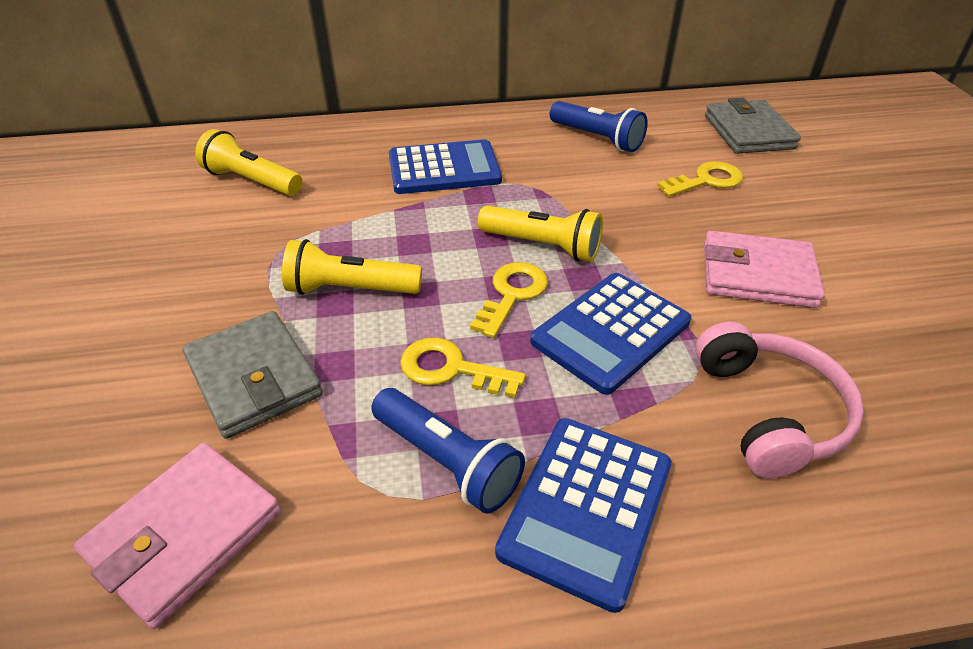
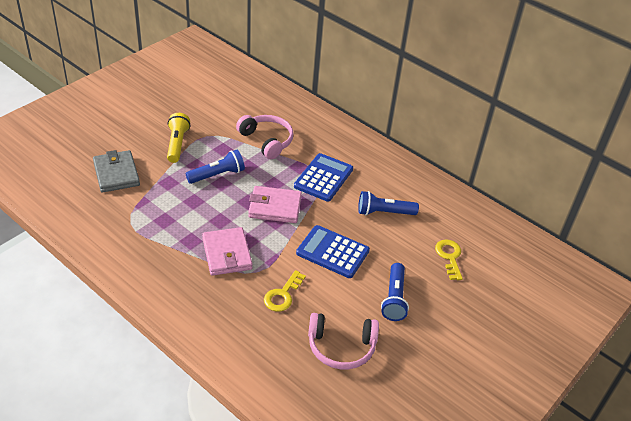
blue calculator: 3 -> 2
blue flashlight: 2 -> 3
grey wallet: 2 -> 1
pink headphones: 1 -> 2
yellow flashlight: 3 -> 1
yellow key: 3 -> 2

